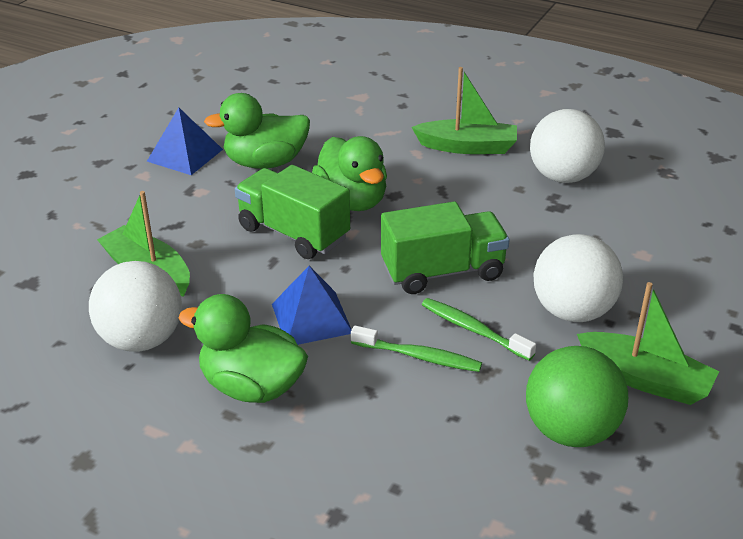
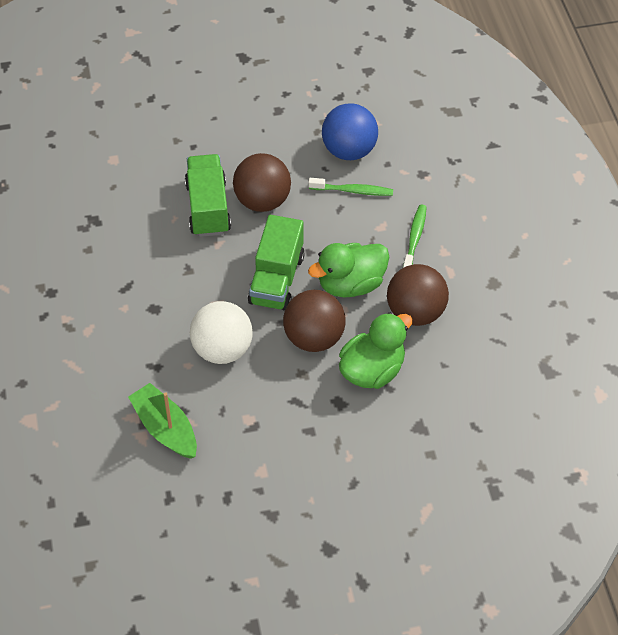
blue ball: 0 -> 1
blue pyramid: 2 -> 0
brown ball: 0 -> 3
green ball: 1 -> 0
green boat: 3 -> 1
green duck: 3 -> 2
white ball: 3 -> 1

